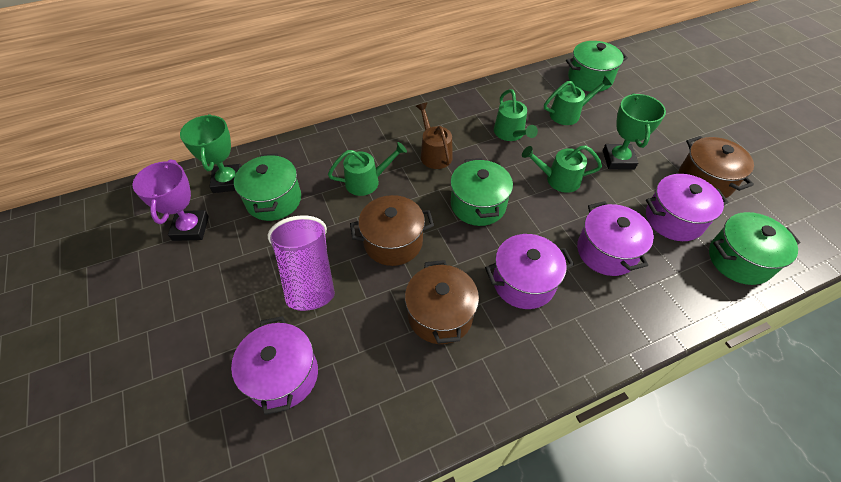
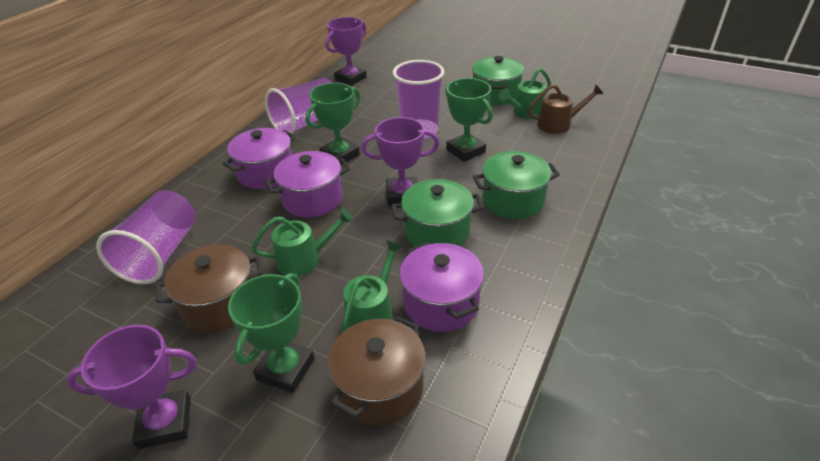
brown pot: 3 -> 2
green pot: 4 -> 3
green trophy: 2 -> 3
green watering can: 4 -> 3
purple cup: 1 -> 3
purple pot: 4 -> 3
purple trophy: 1 -> 3

